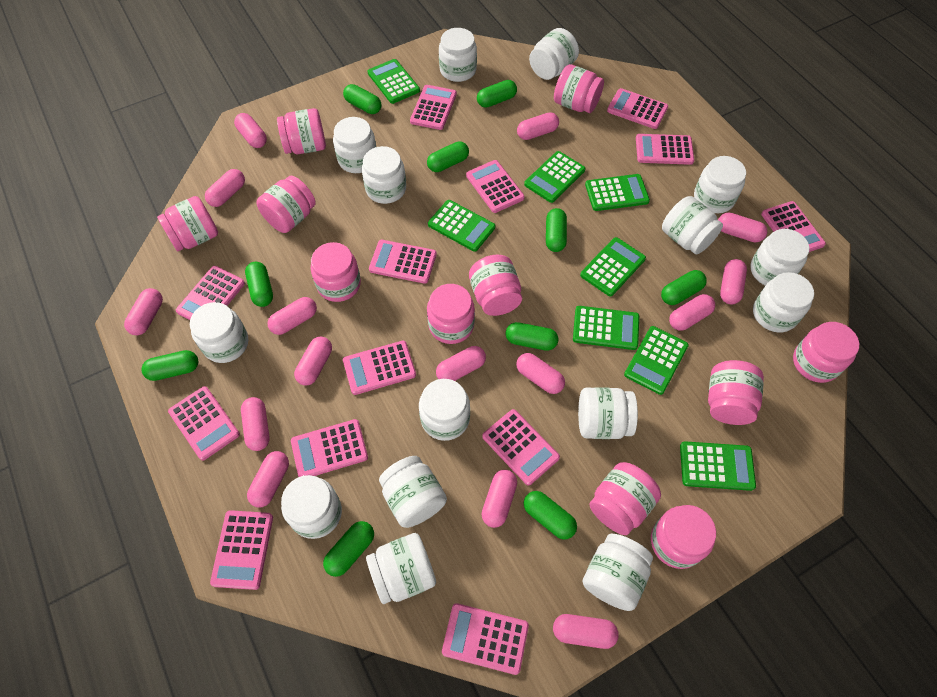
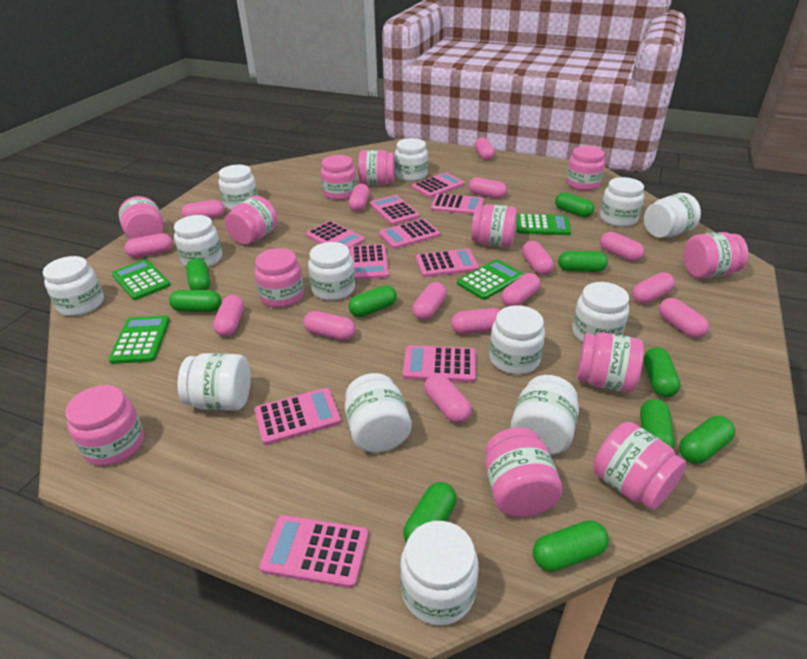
green calculator: 8 -> 4
pink calculator: 13 -> 10
pink jar: 11 -> 12
white jar: 15 -> 13

